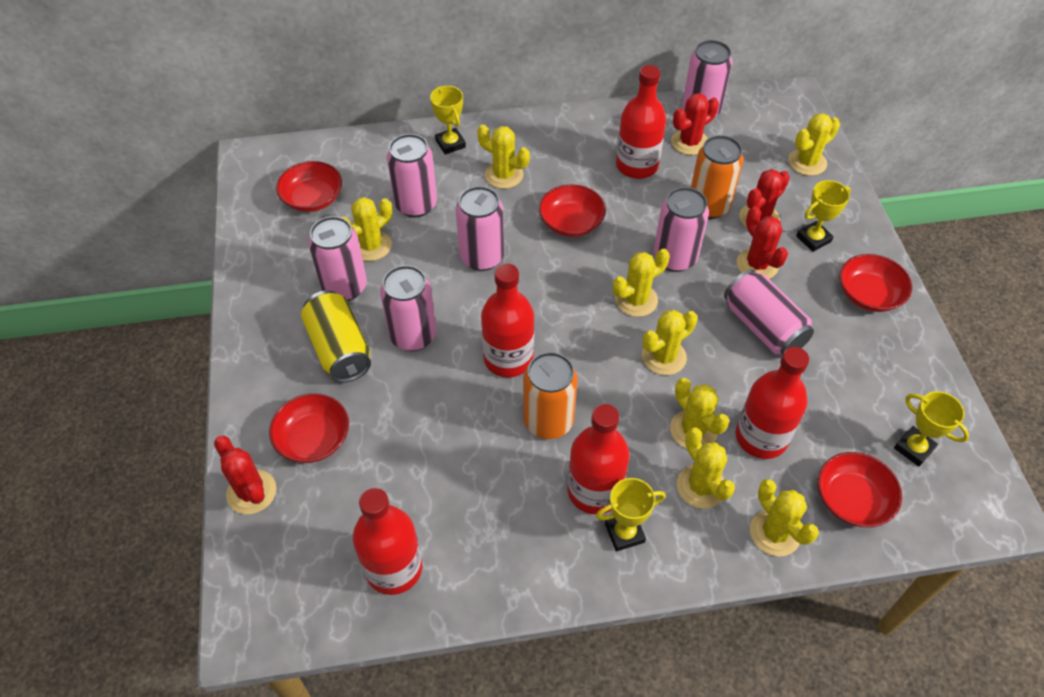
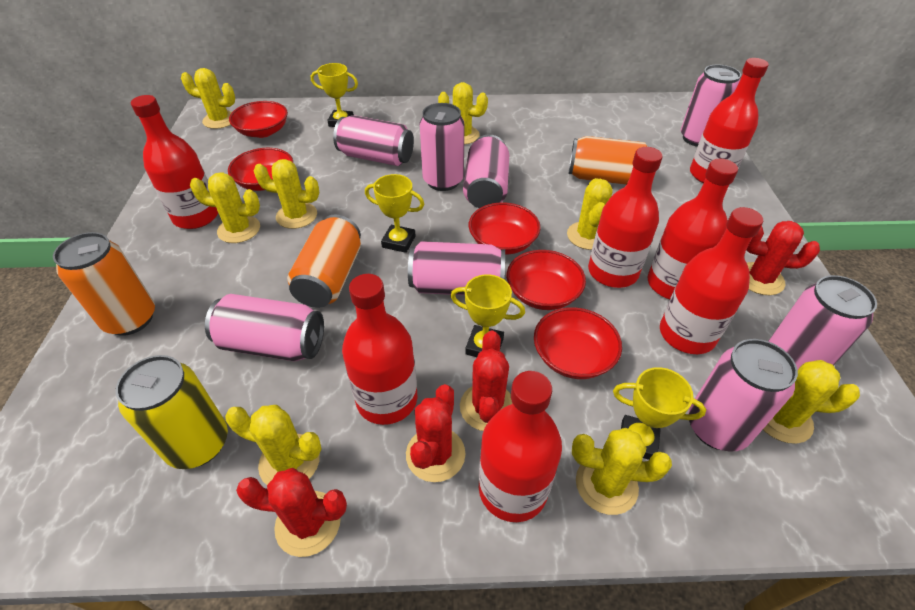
orange can: 2 -> 3
pink can: 7 -> 8
red bottle: 5 -> 7

